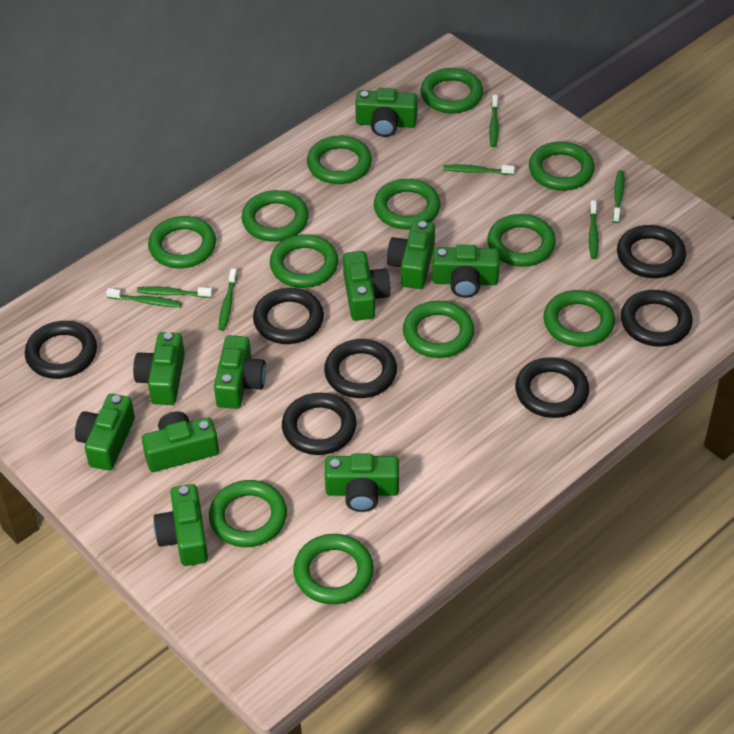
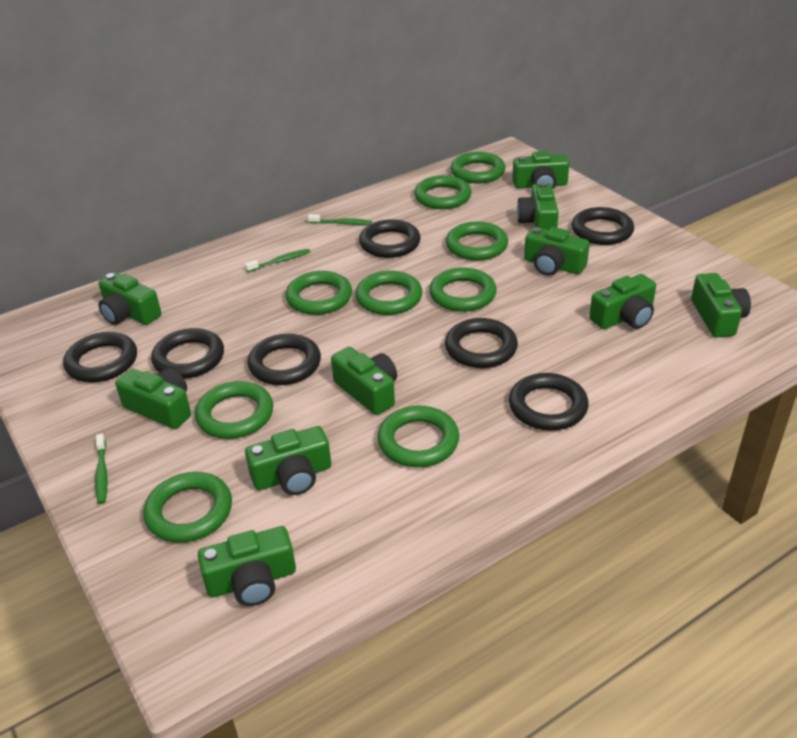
green ring: 12 -> 9
green toothbrush: 7 -> 3

